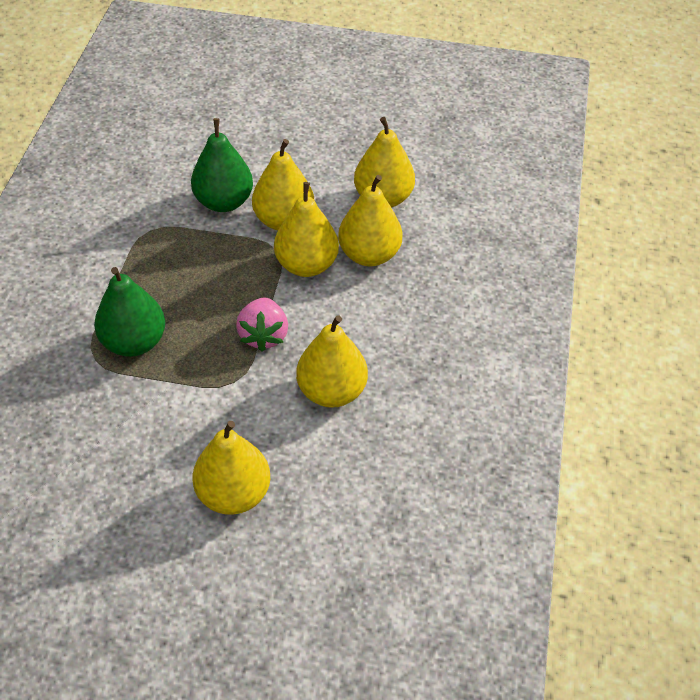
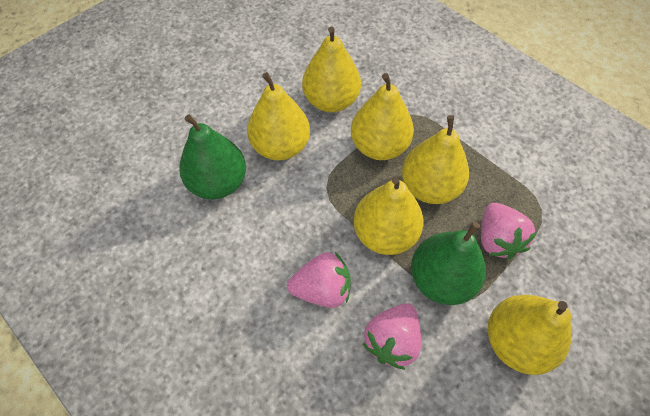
pink strawberry: 1 -> 3

